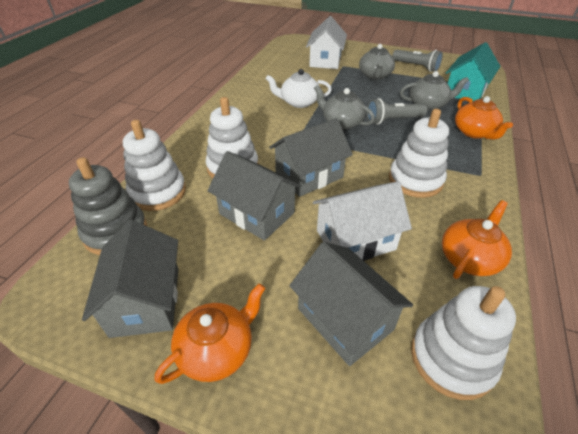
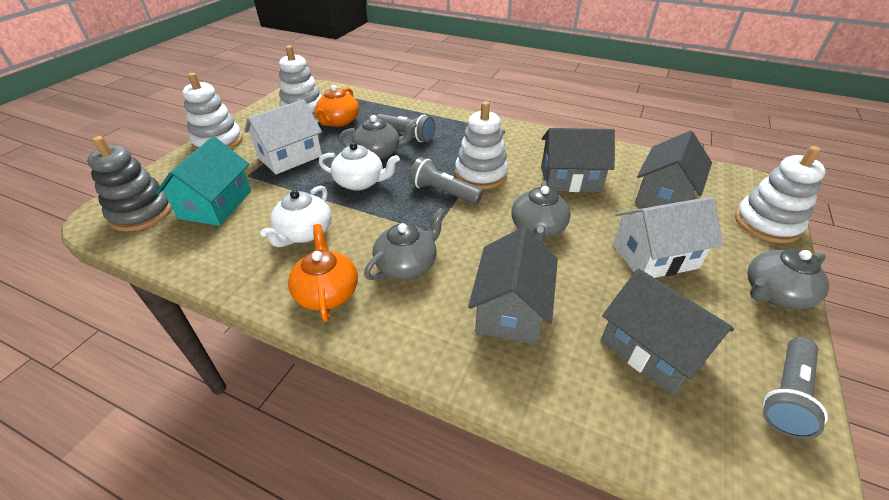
grey flashlight: 2 -> 3
grey teapot: 3 -> 4
orange teapot: 3 -> 2
white teapot: 1 -> 2

